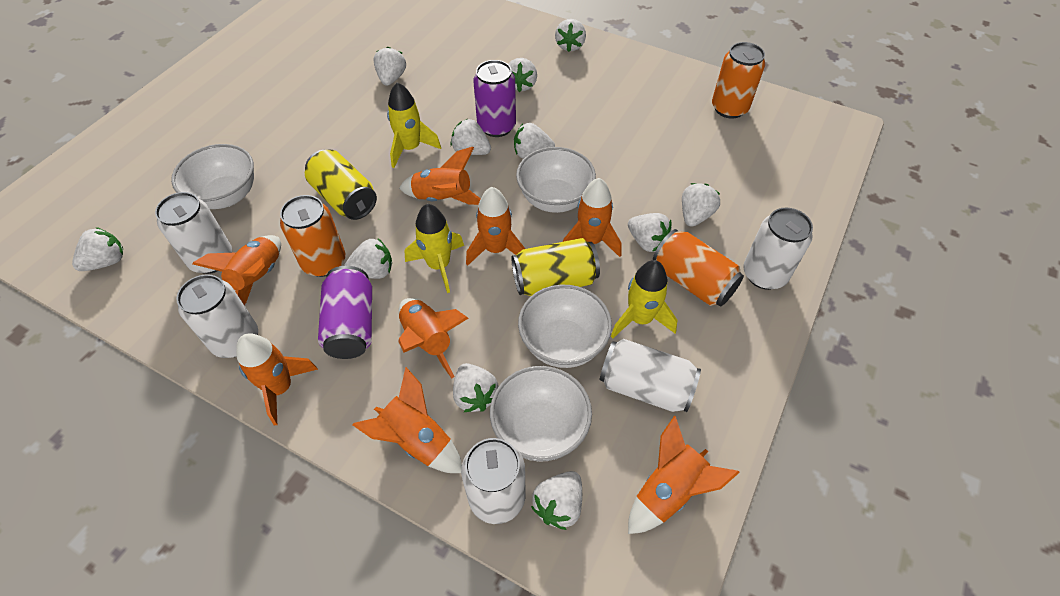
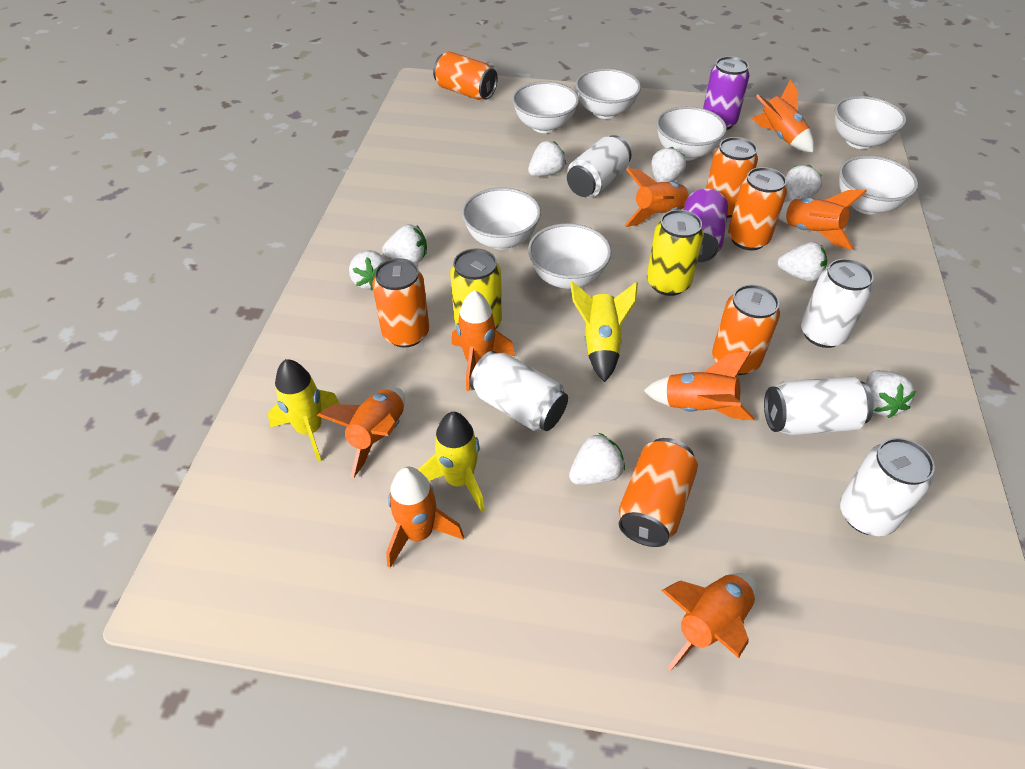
orange can: 3 -> 6
white bowl: 4 -> 7
white strawberry: 11 -> 8

